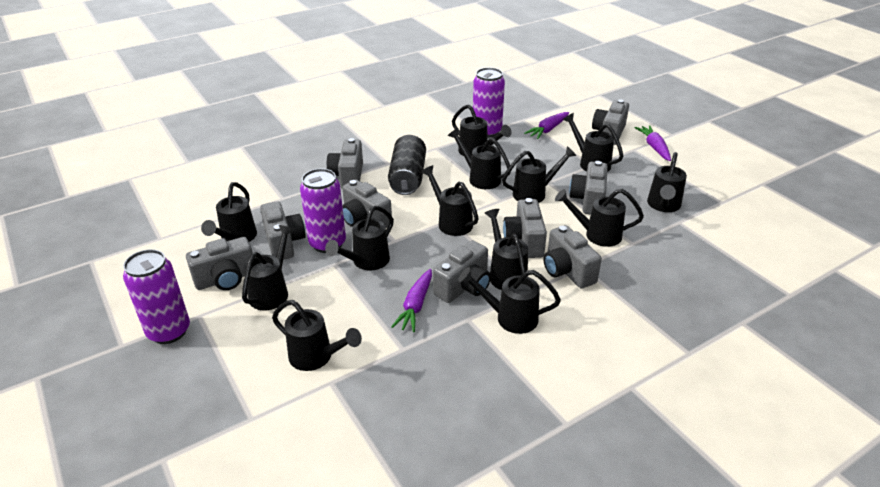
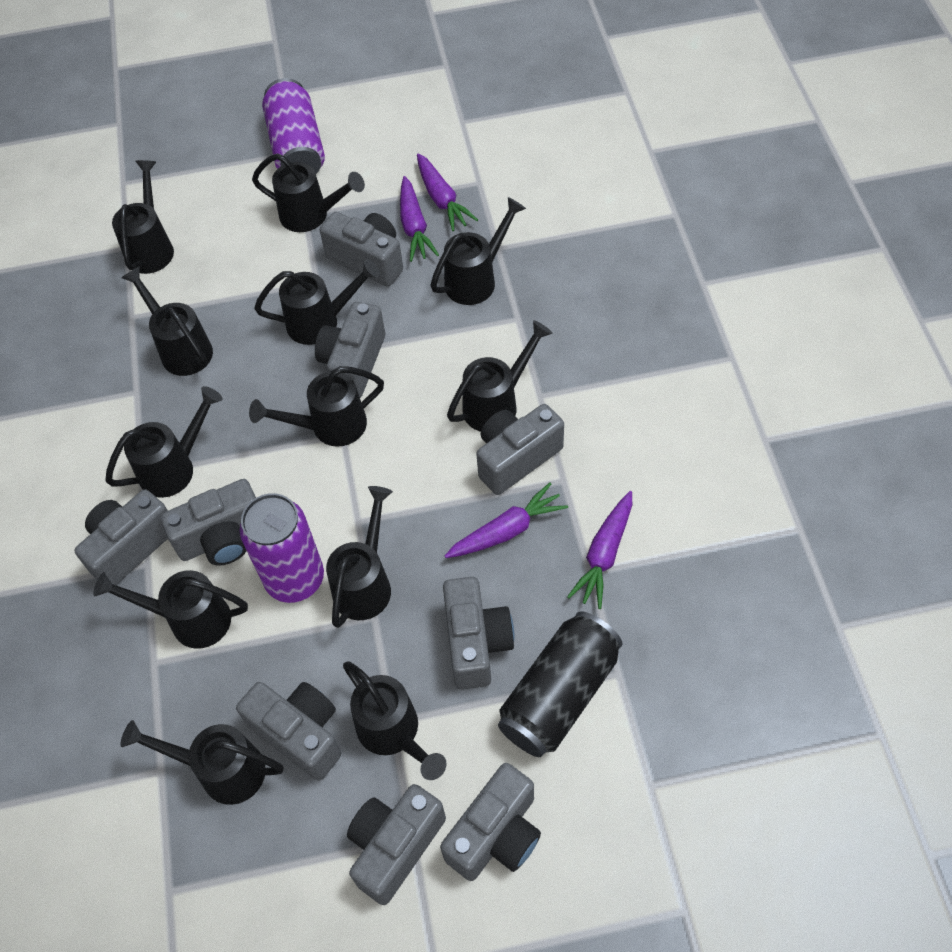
black watering can: 13 -> 12
purple can: 3 -> 2
purple carrot: 3 -> 4

